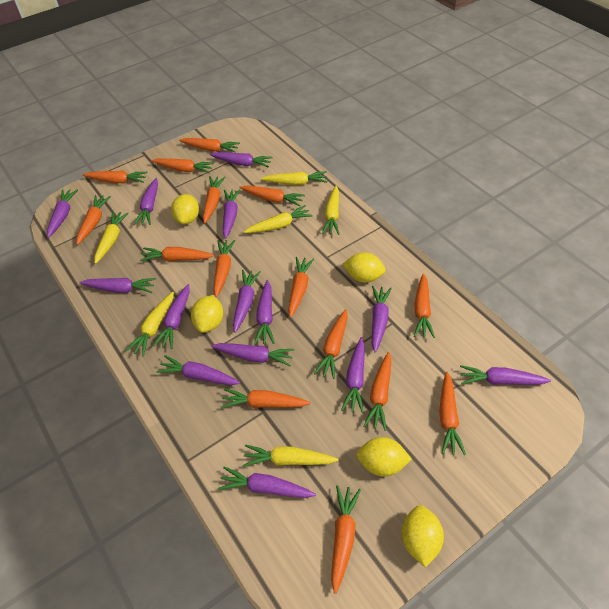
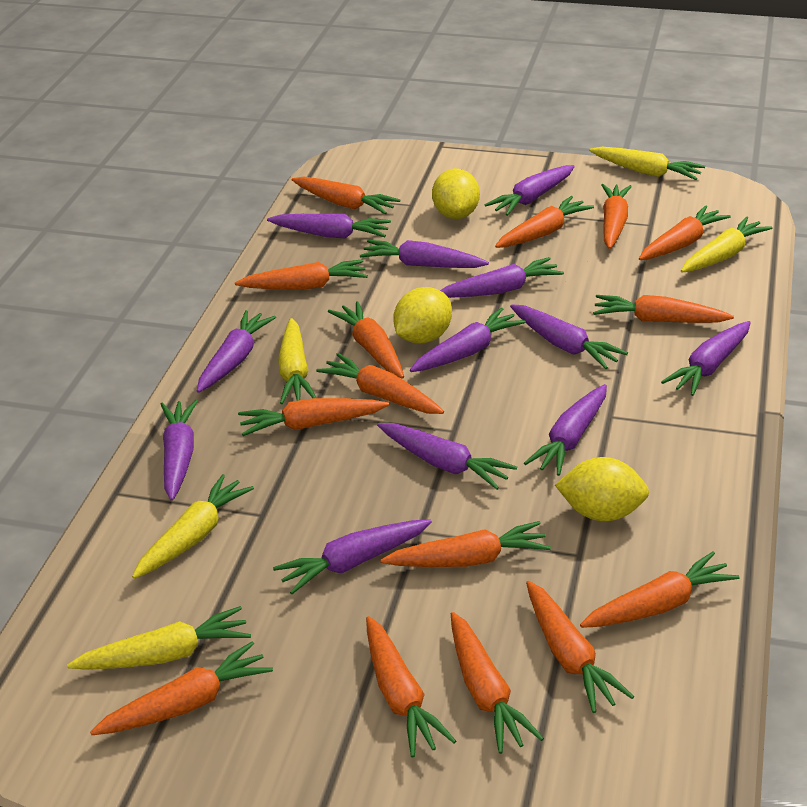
purple carrot: 14 -> 12
yellow carrot: 6 -> 5
yellow lemon: 5 -> 3

